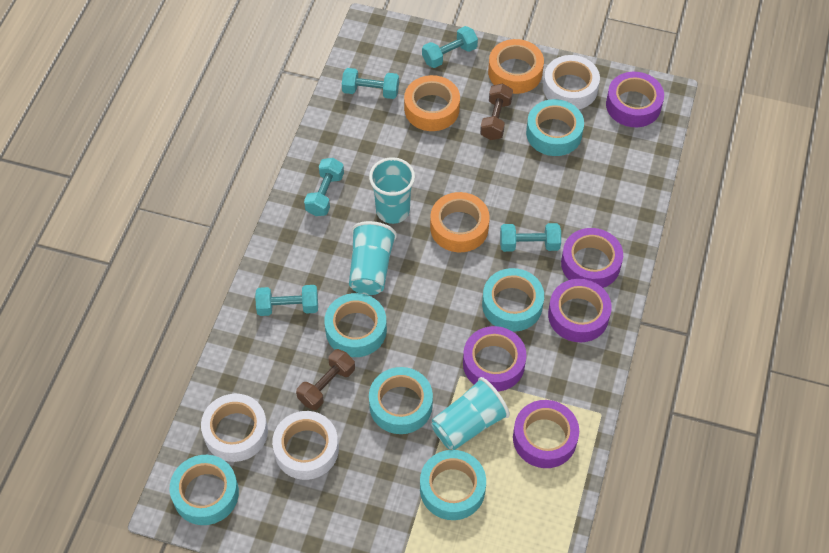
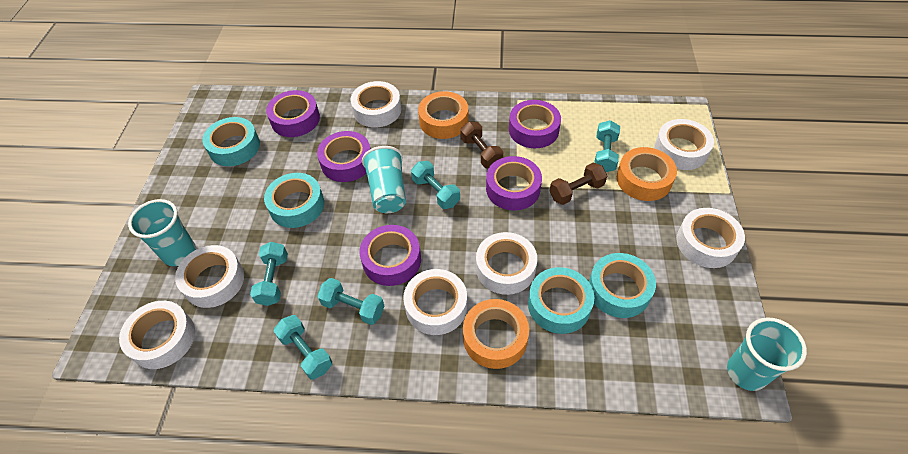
turquoise tape: 6 -> 4
white tape: 3 -> 7

